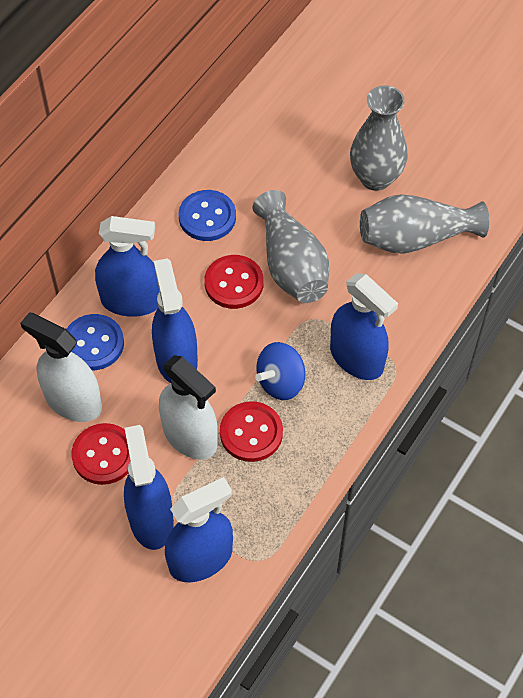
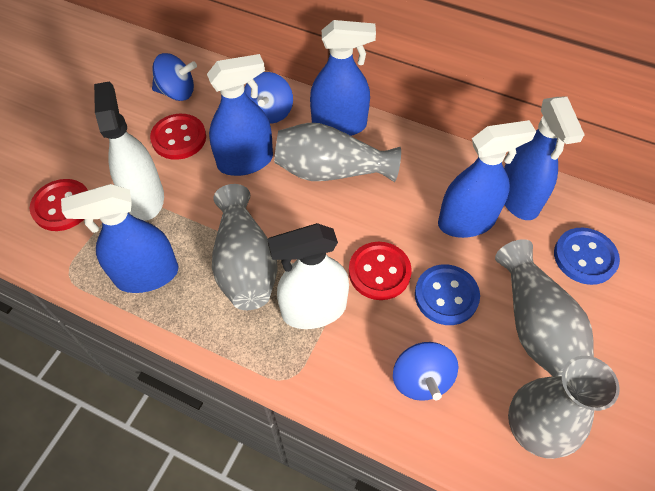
blue spinning top: 1 -> 3
grey vase: 3 -> 4

